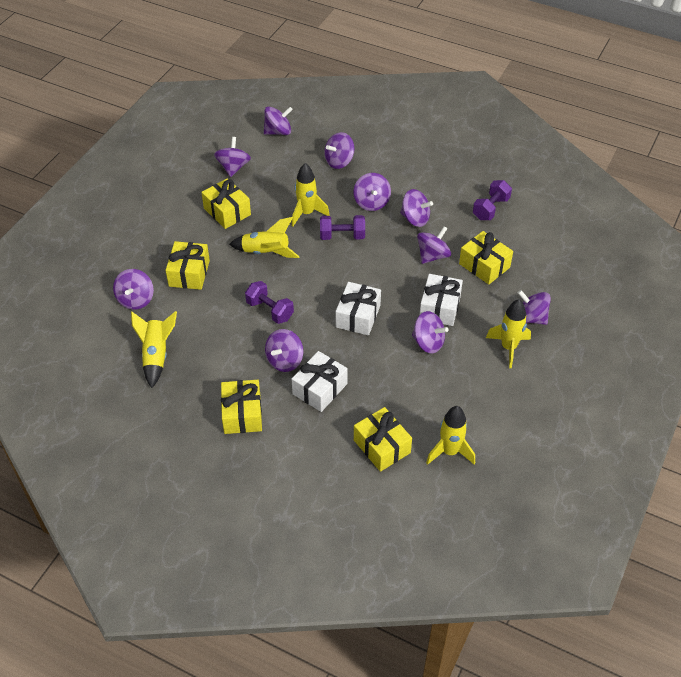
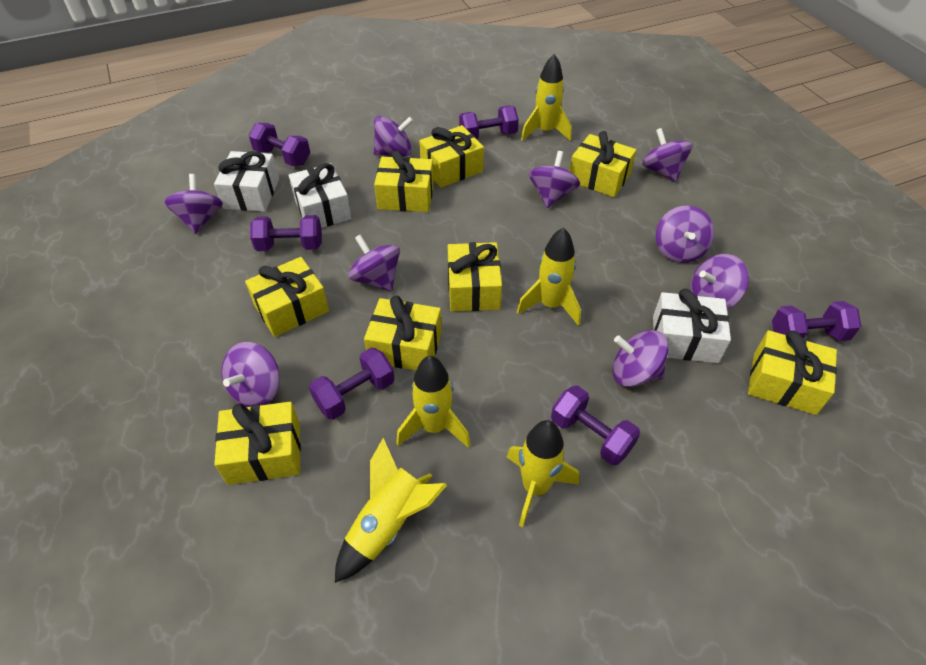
purple dumbbell: 3 -> 6
purple spinning top: 10 -> 9
yellow gift: 5 -> 8

